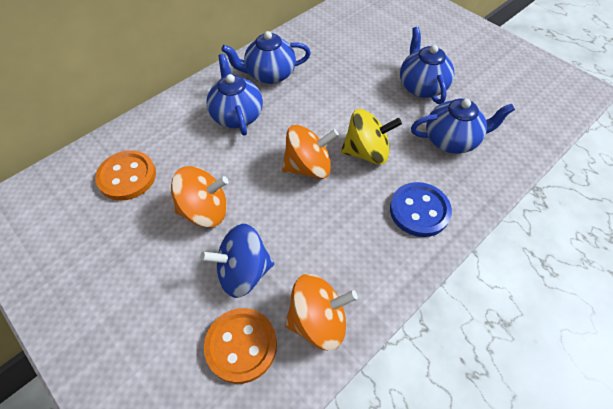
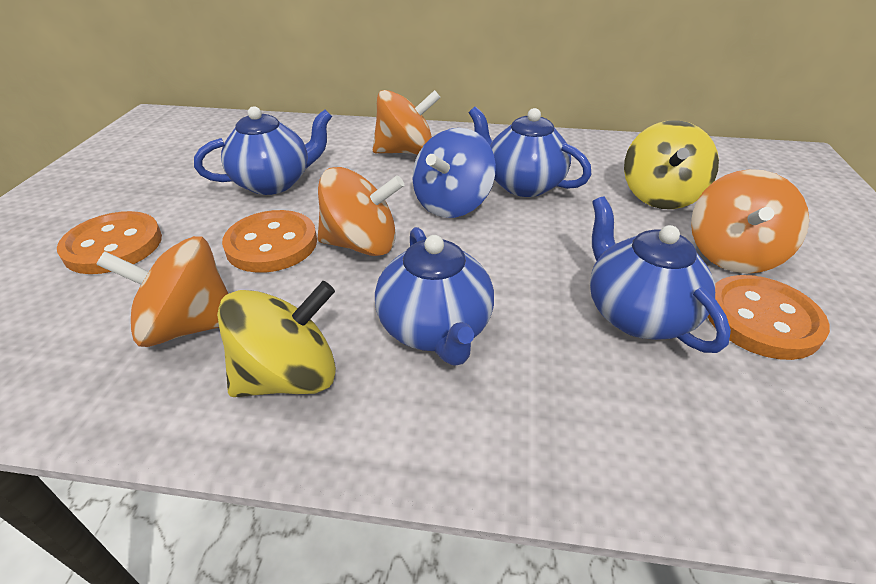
blue button: 1 -> 0
orange button: 2 -> 3
orange spinning top: 3 -> 4
yellow spinning top: 1 -> 2

